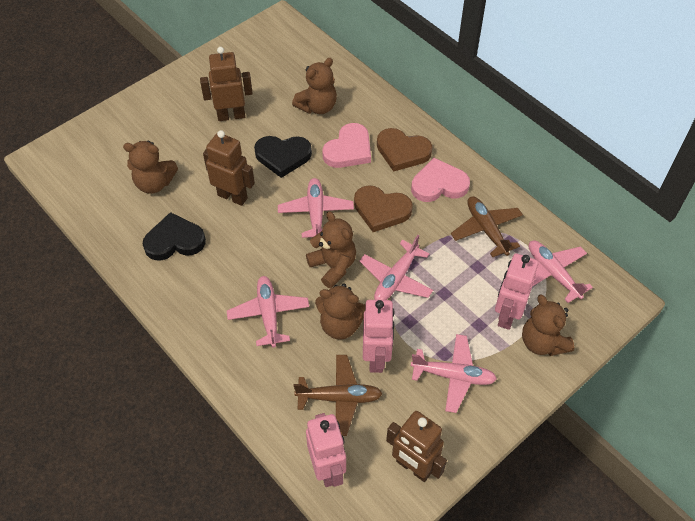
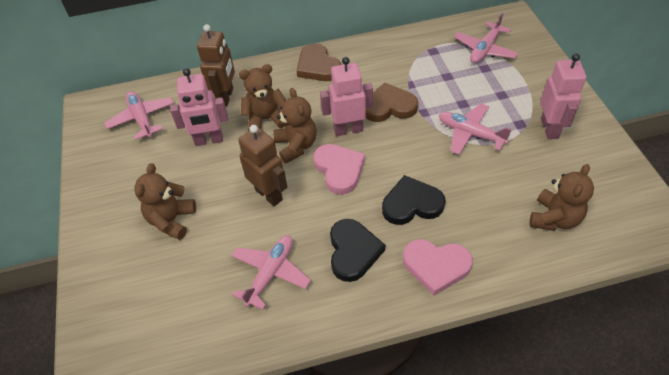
brown plane: 2 -> 0
brown robot: 3 -> 2
brown teddy bear: 5 -> 4
pink plane: 5 -> 4

